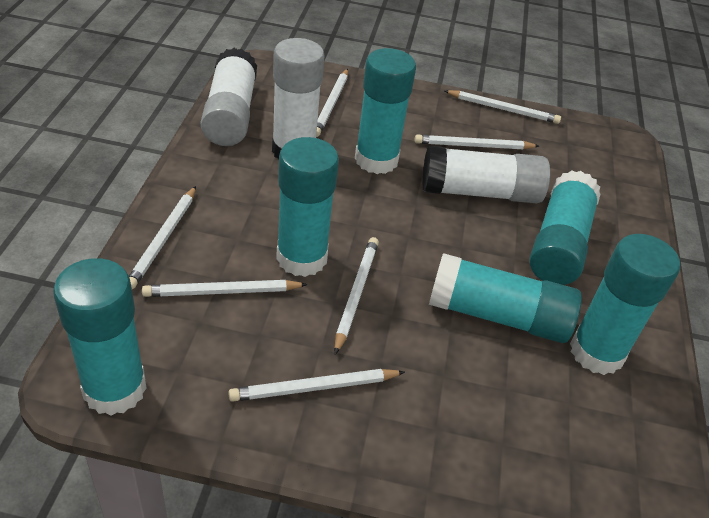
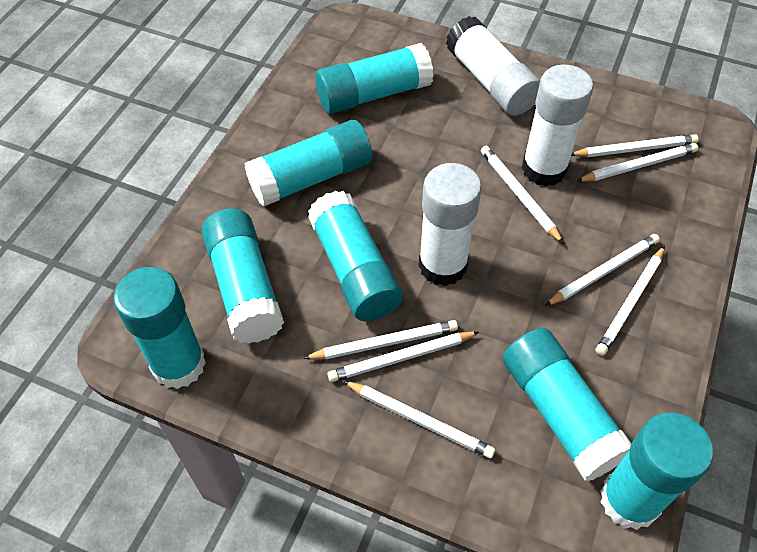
turquoise glue stick: 6 -> 7
white pencil: 7 -> 8

